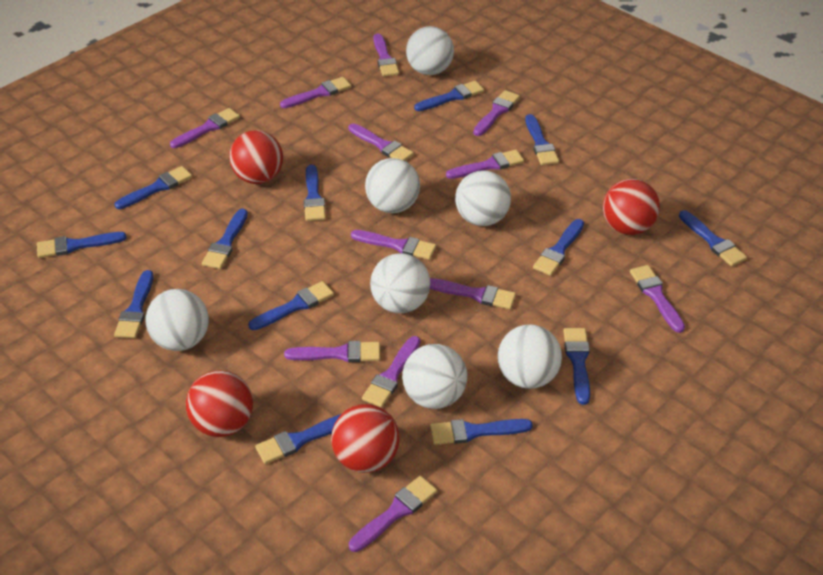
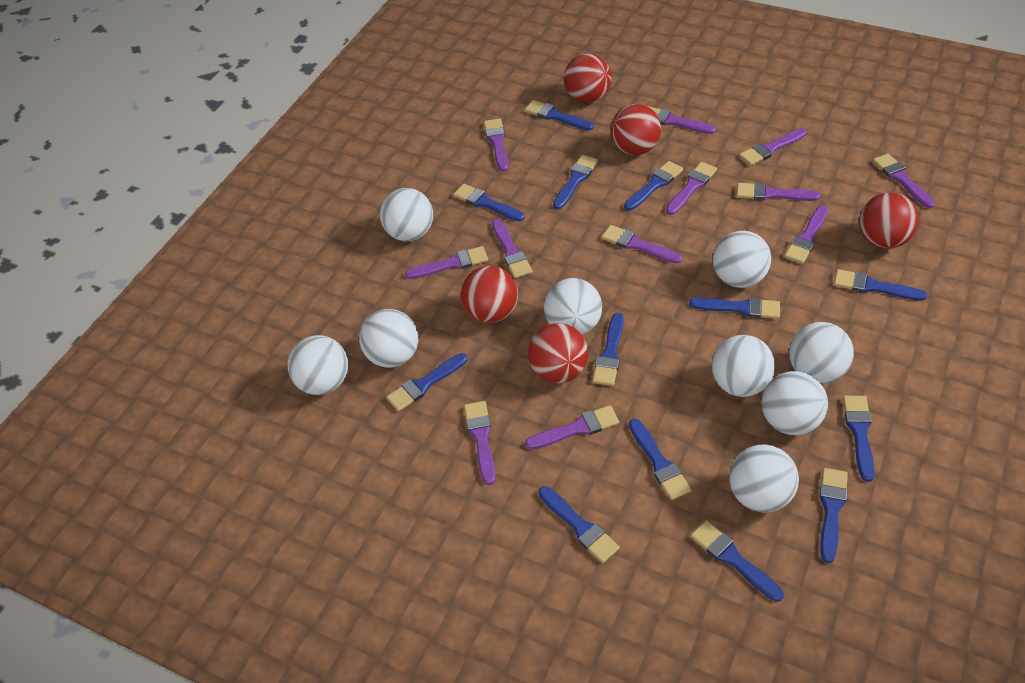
red ball: 4 -> 5
white ball: 7 -> 9

